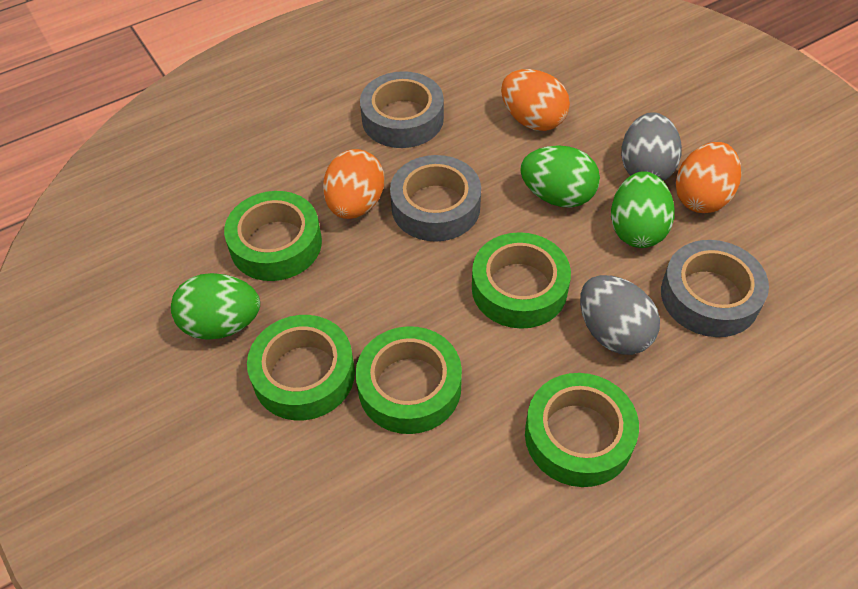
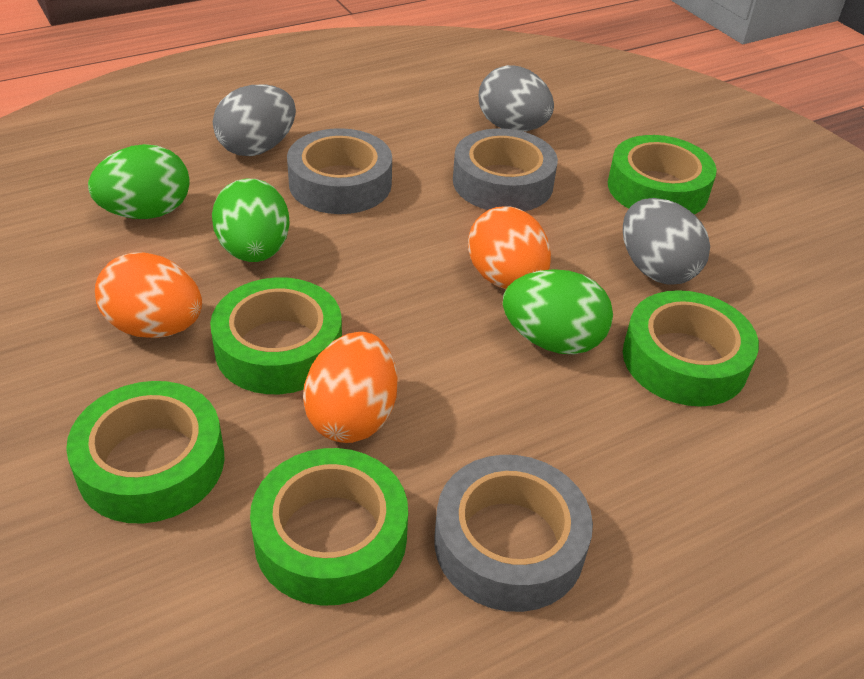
grey egg: 2 -> 3

